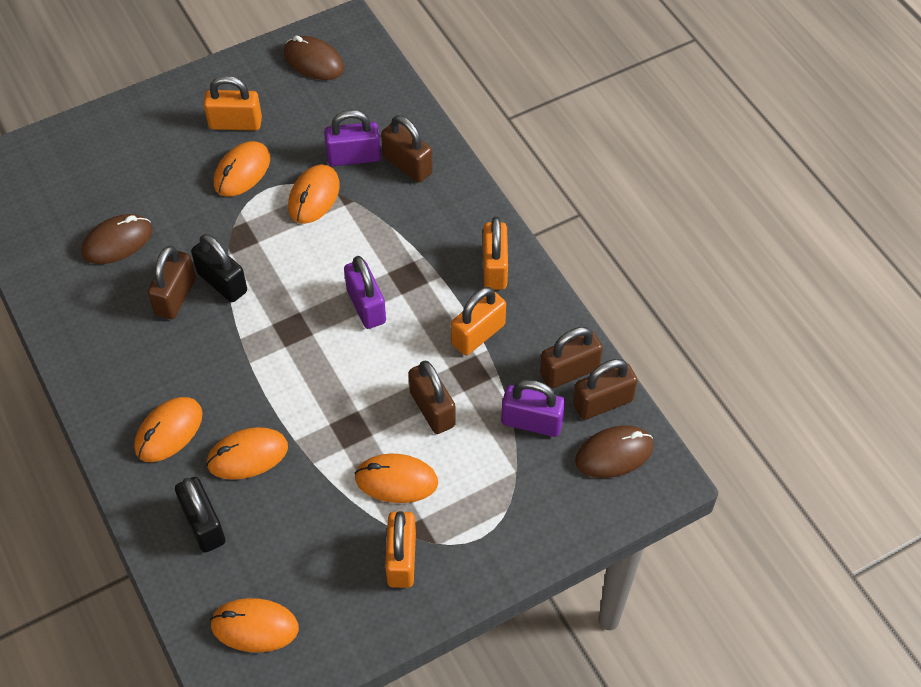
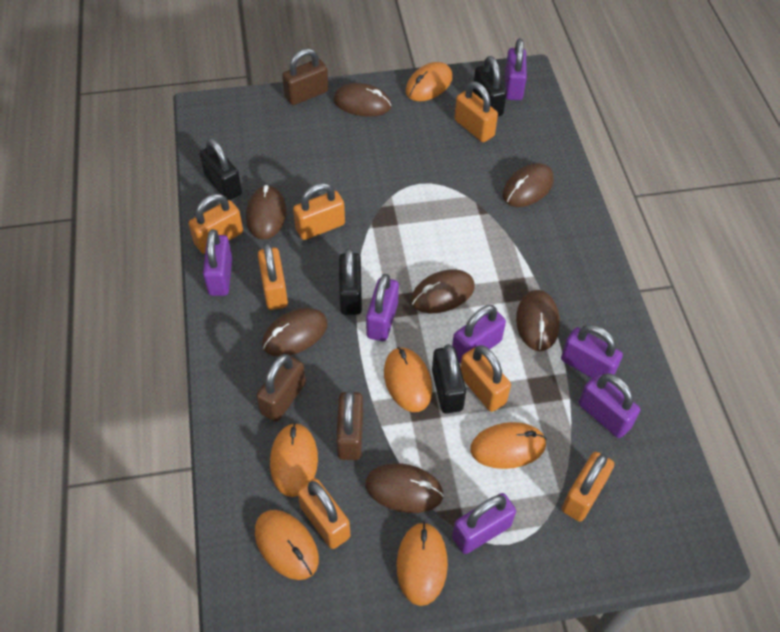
black padlock: 2 -> 4
brown mouse: 3 -> 7
brown padlock: 5 -> 3
orange padlock: 4 -> 7
purple padlock: 3 -> 7

